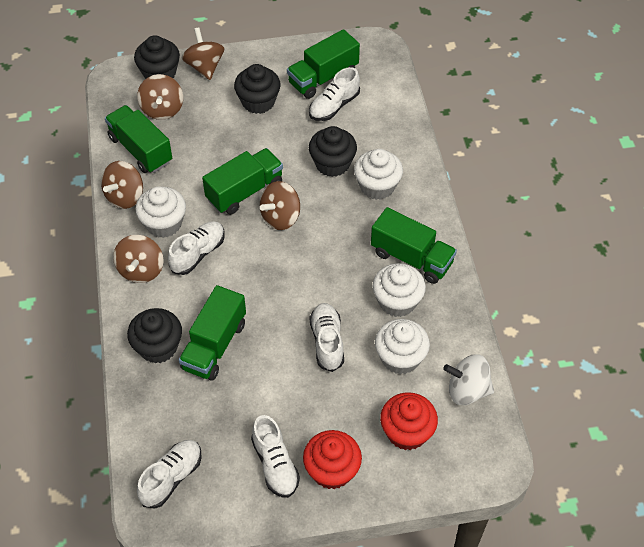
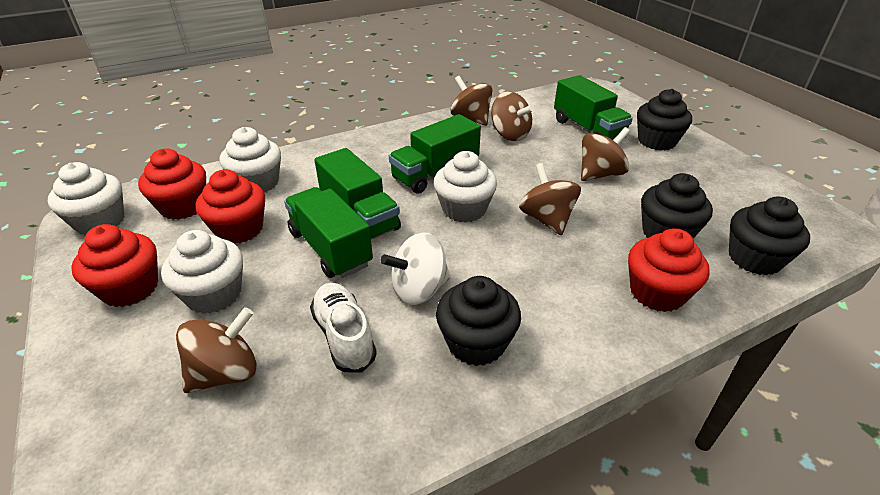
green truck: 5 -> 4
red cupcake: 2 -> 4
white shoe: 5 -> 1

